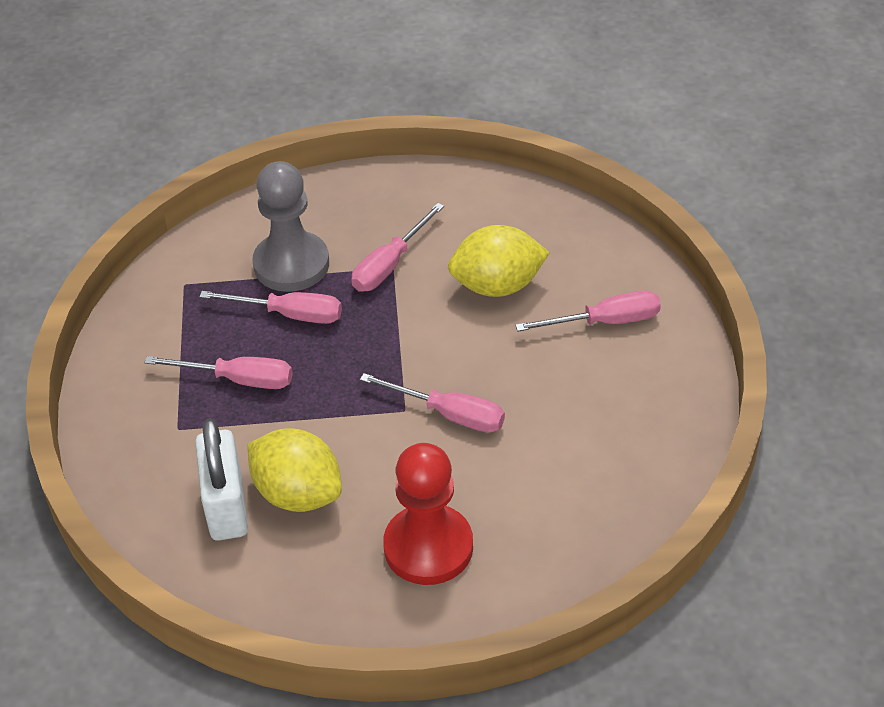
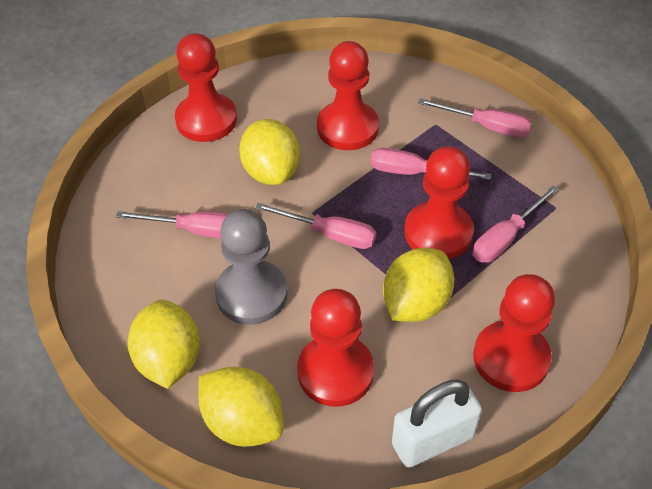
red pawn: 1 -> 5
yellow lemon: 2 -> 4

